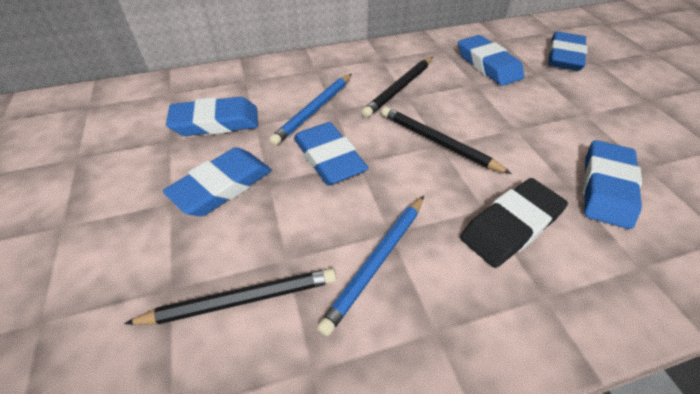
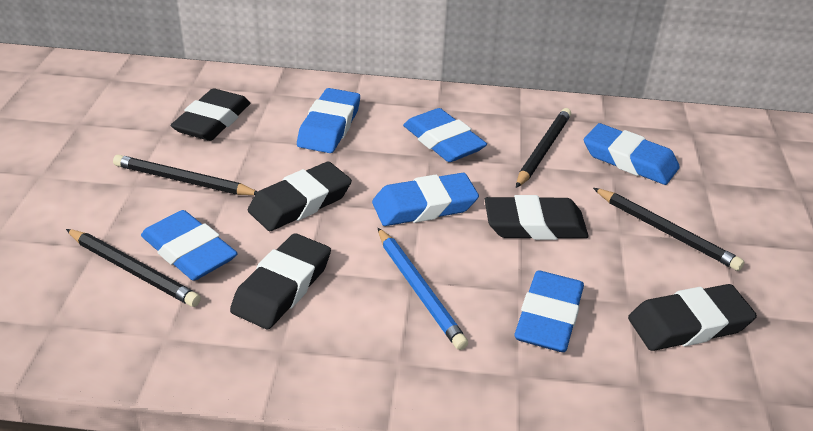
black eraser: 1 -> 5
black pencil: 3 -> 4
blue pencil: 2 -> 1

